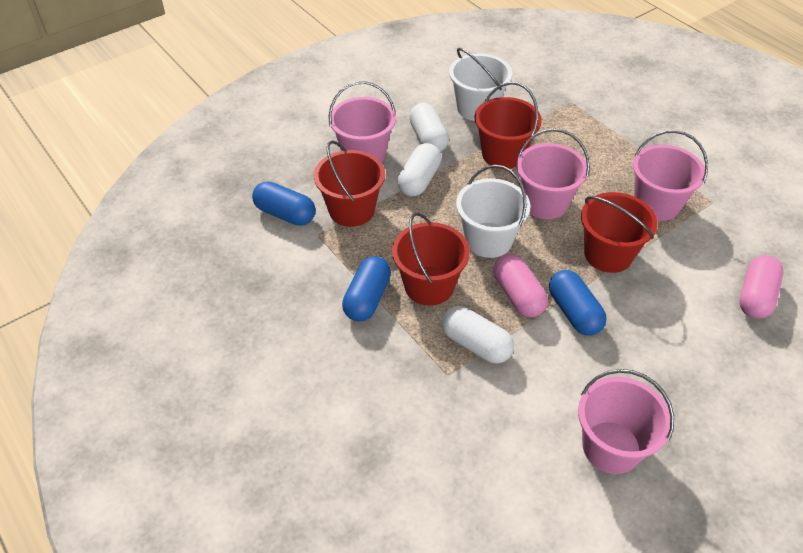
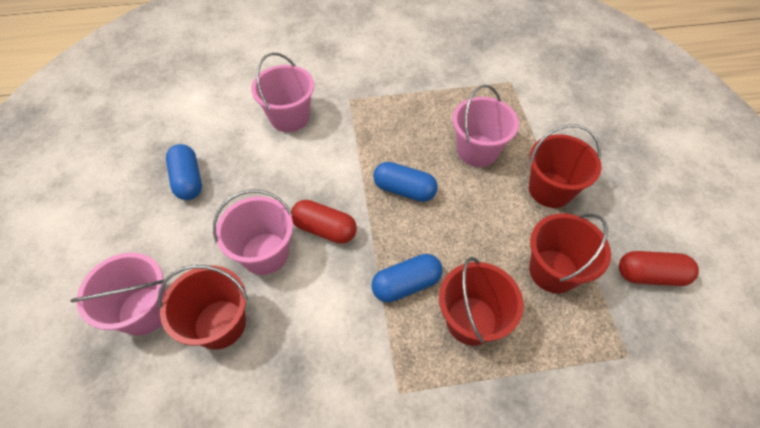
pink capsule: 2 -> 0
red capsule: 0 -> 2
white bucket: 2 -> 0
white capsule: 3 -> 0

